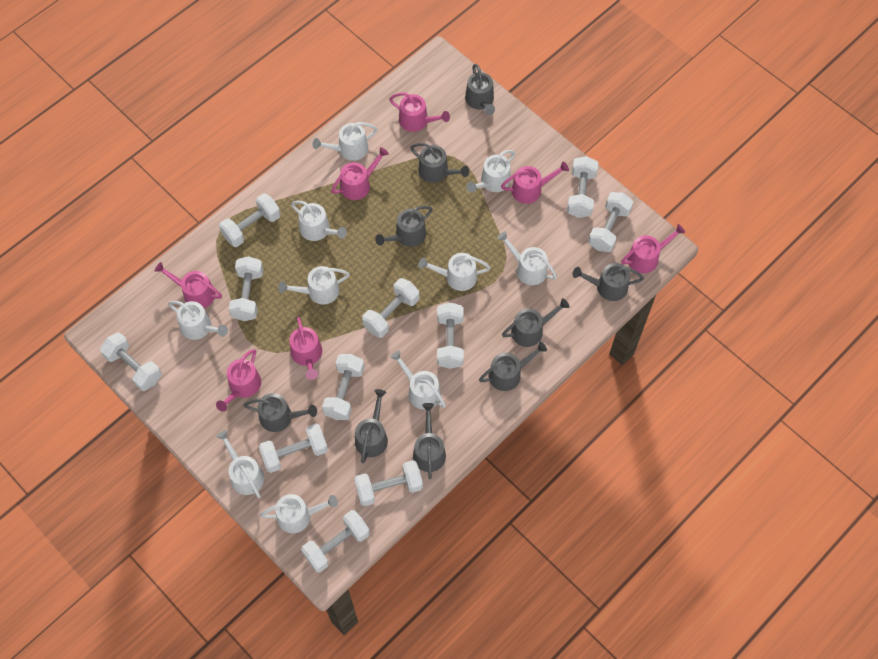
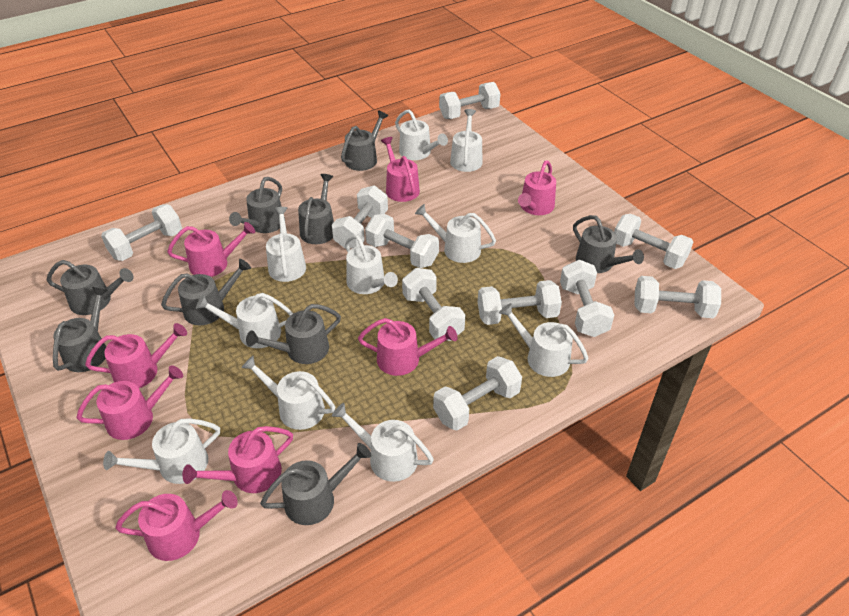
pink watering can: 7 -> 8
white dumbbell: 11 -> 10

